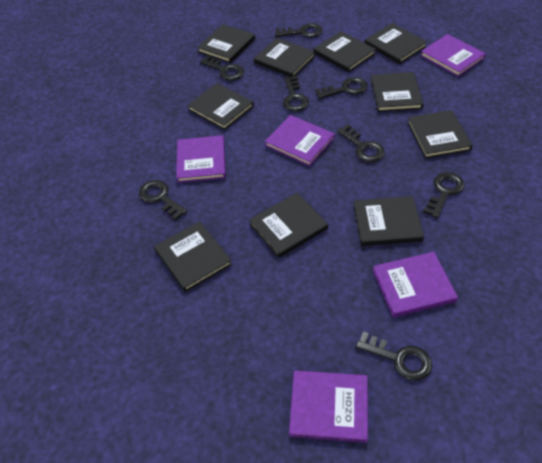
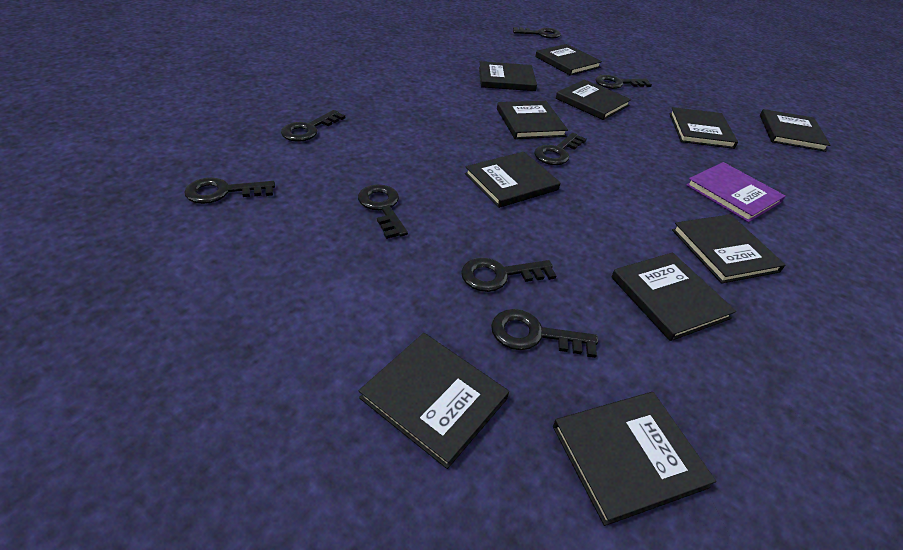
black book: 10 -> 11
purple book: 5 -> 1

